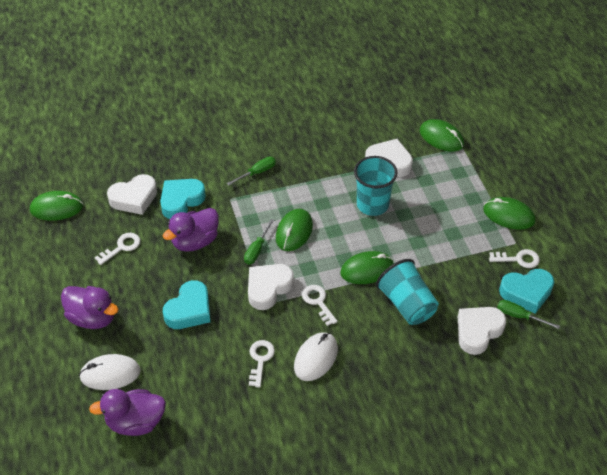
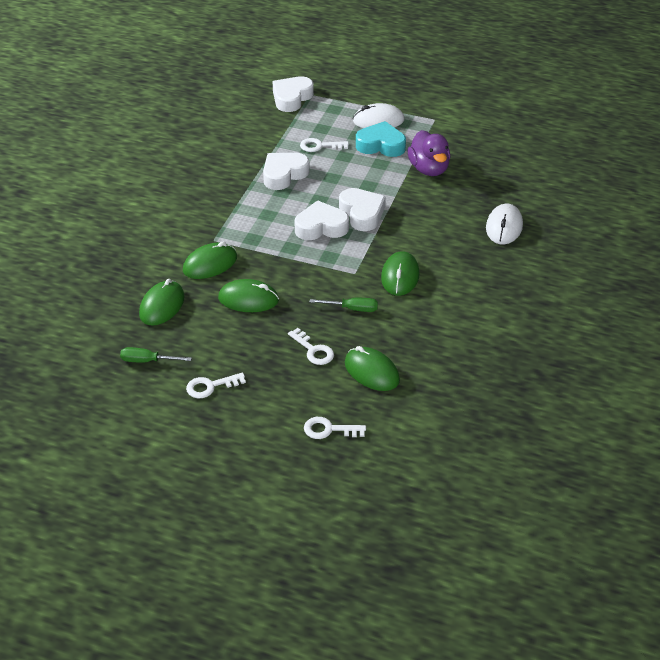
green screwdriver: 3 -> 2
purple duck: 3 -> 1
turquoise cup: 2 -> 0
turquoise heart: 3 -> 1

